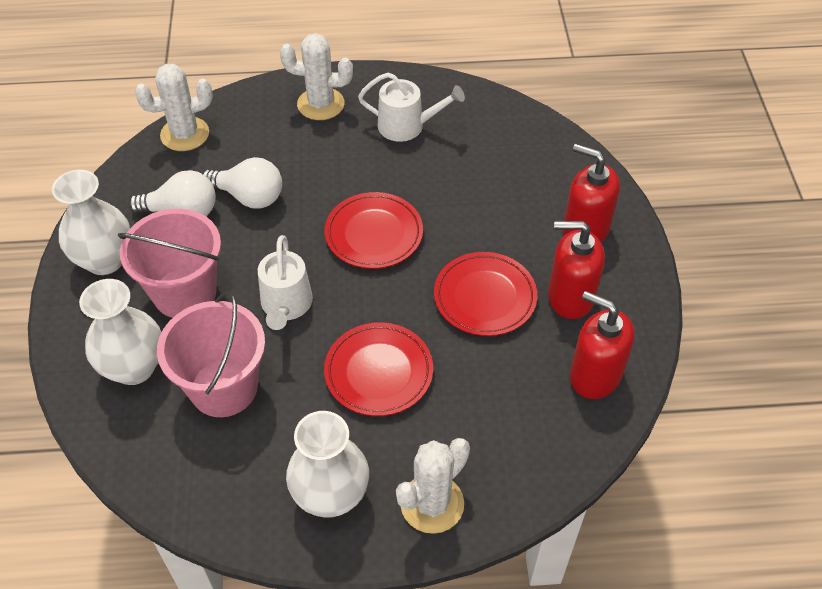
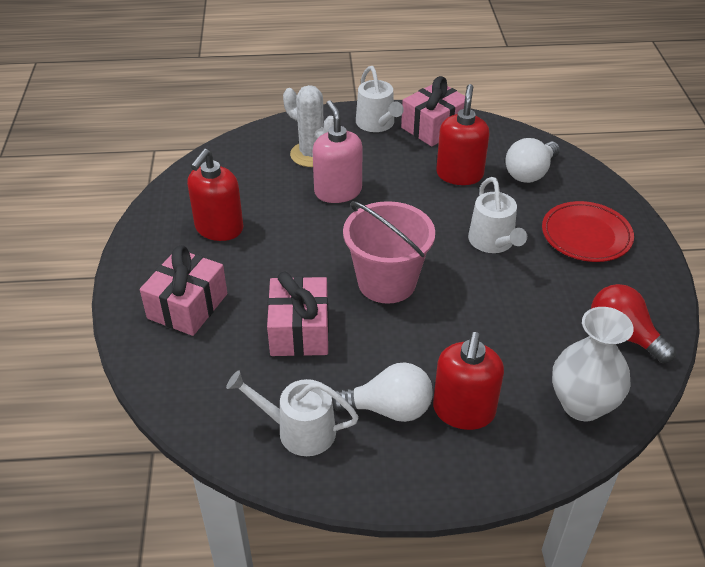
pink bucket: 2 -> 1
pink gift: 0 -> 3
pink soap dispenser: 0 -> 1
red light bulb: 0 -> 1
red plate: 3 -> 1
white cactus: 3 -> 1
white vase: 3 -> 1
white watering can: 2 -> 3

